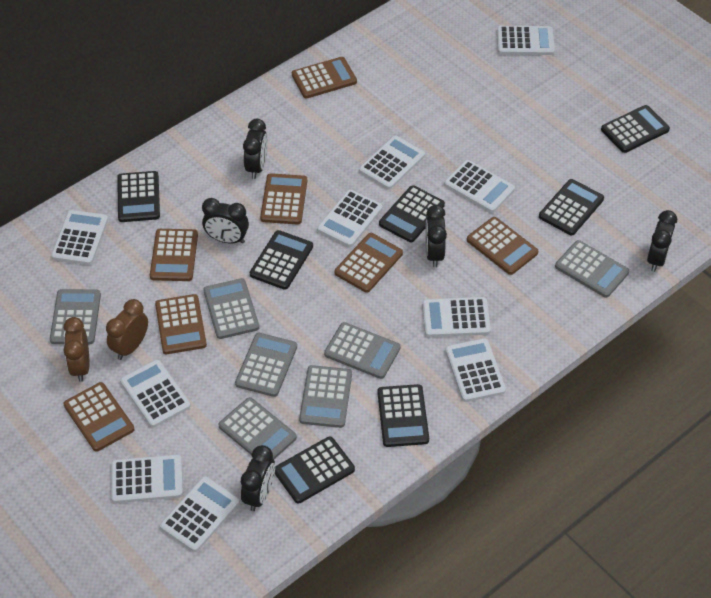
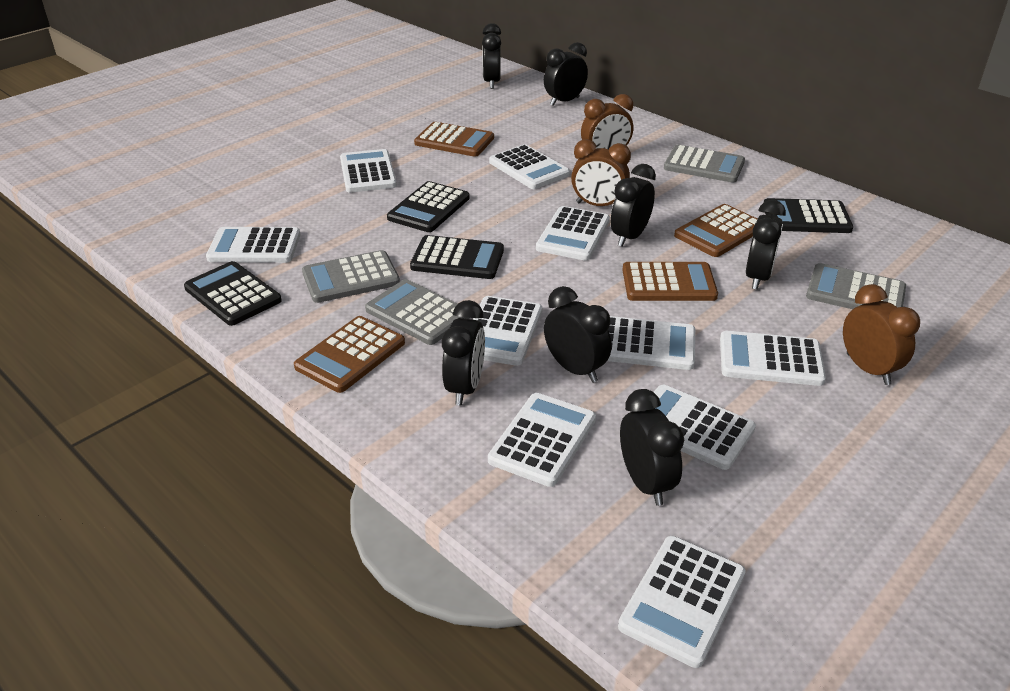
black calculator: 7 -> 4
black clock: 5 -> 7
brown calculator: 7 -> 4
brown clock: 2 -> 3
grey calculator: 7 -> 4

